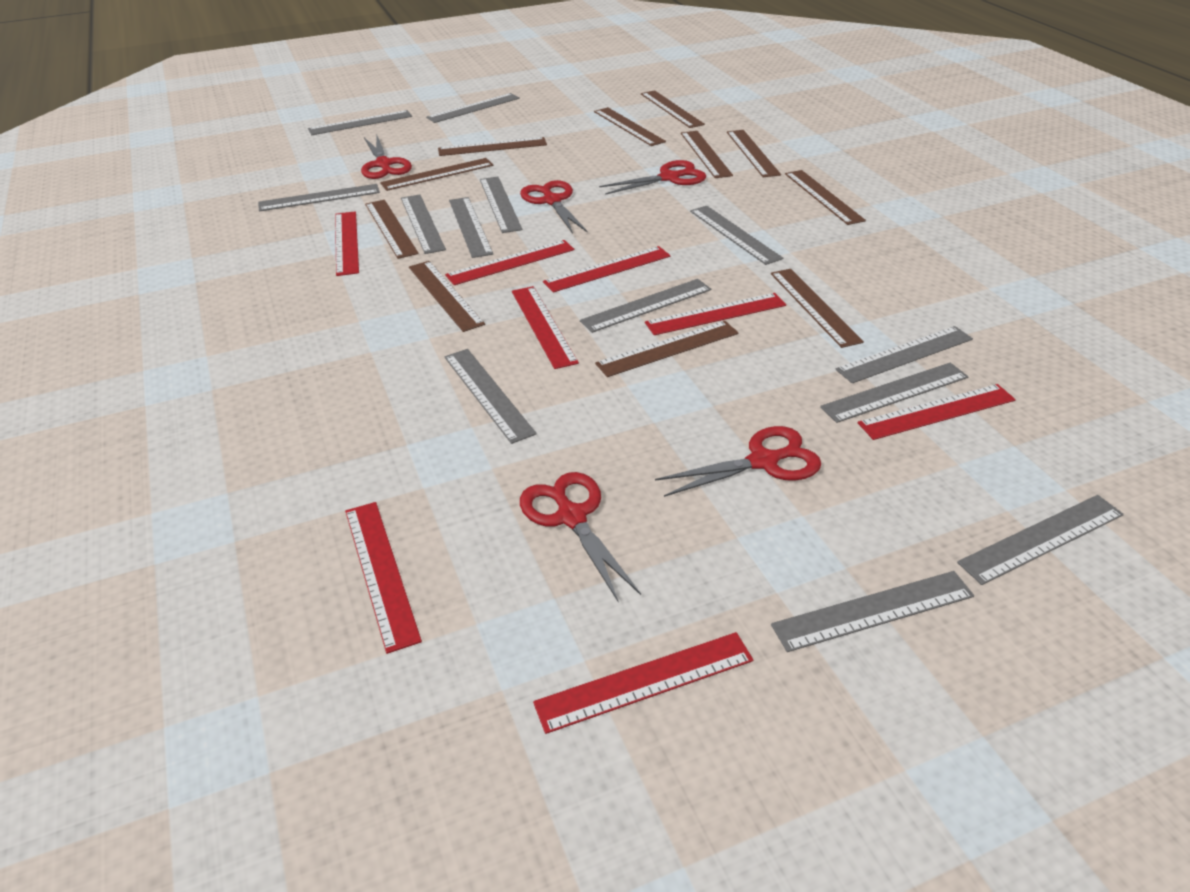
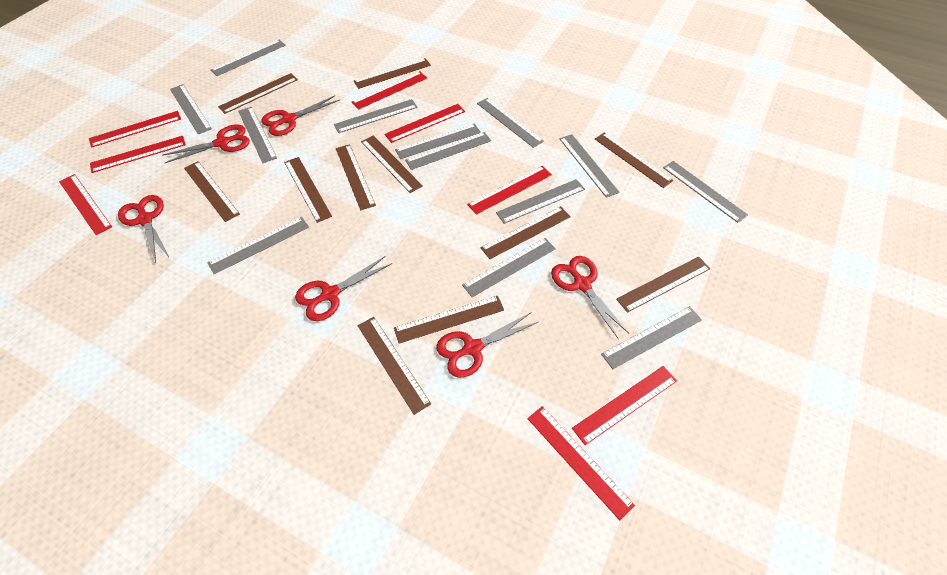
red scissors: 5 -> 6

